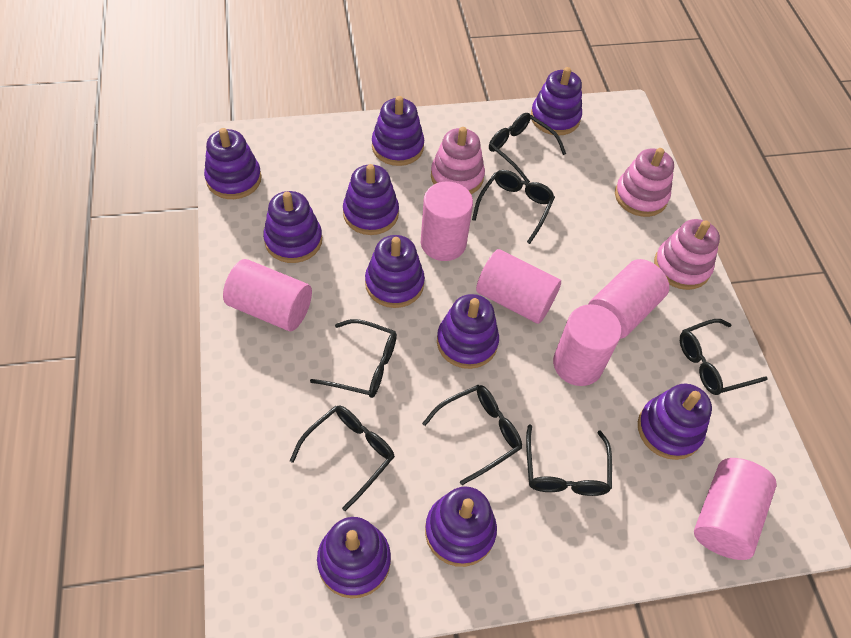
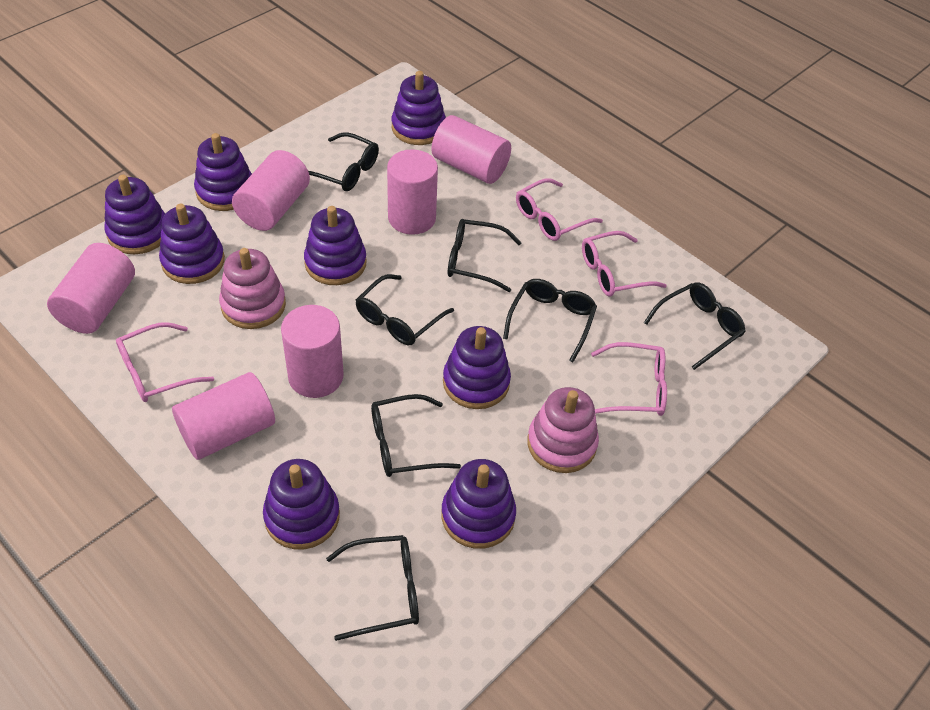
pink glasses: 0 -> 4
pink stacking toy: 3 -> 2
purple stacking toy: 10 -> 8

